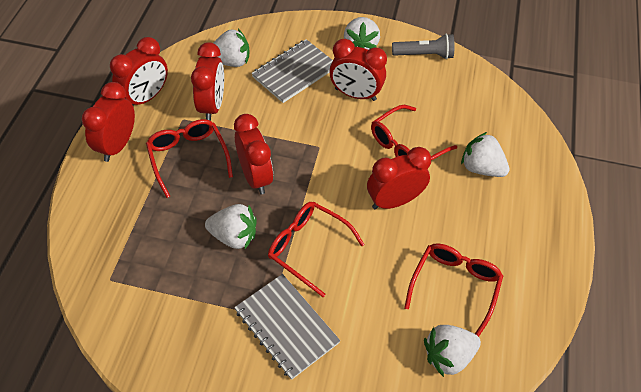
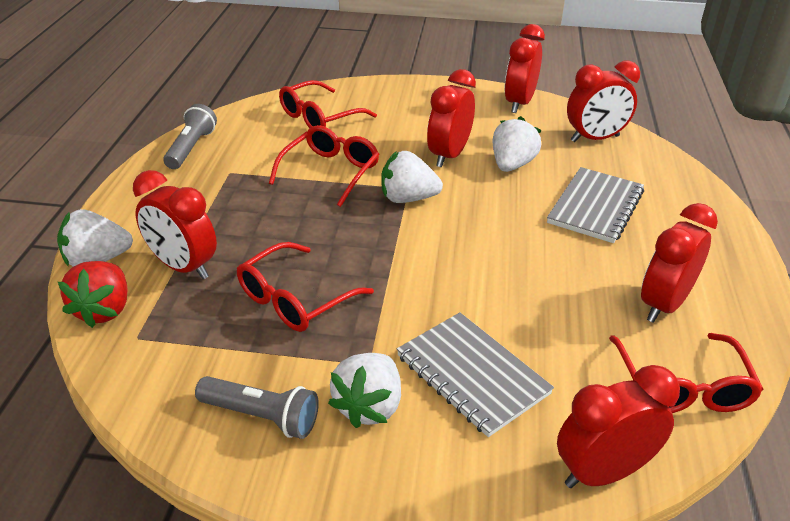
grey flashlight: 1 -> 2
red strawberry: 0 -> 1
white strawberry: 5 -> 4

